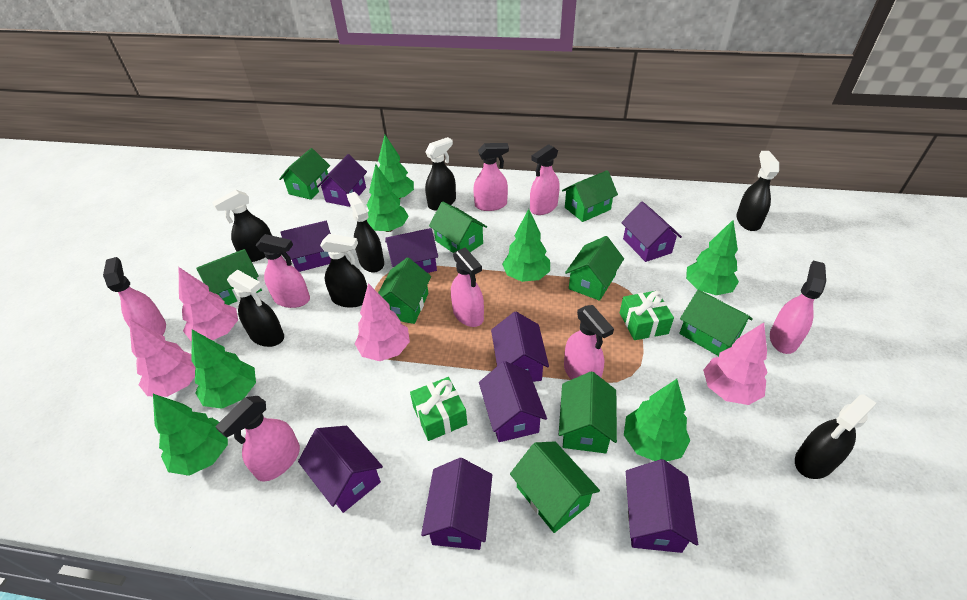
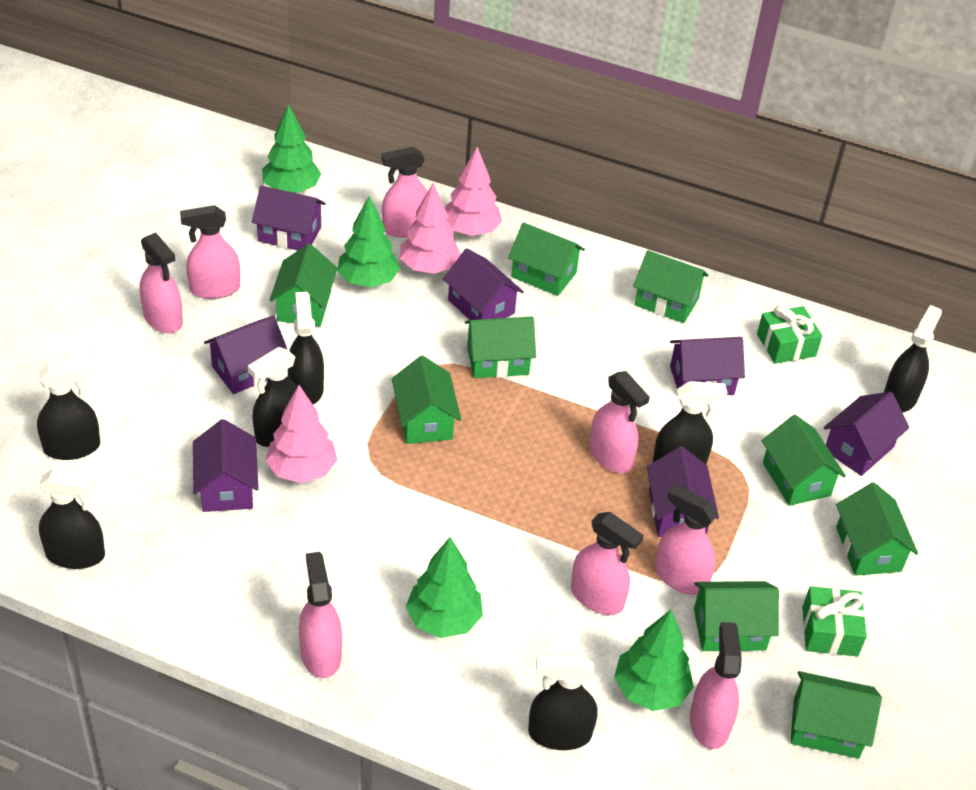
green tree: 7 -> 4
pink tree: 4 -> 3
purple house: 9 -> 7

